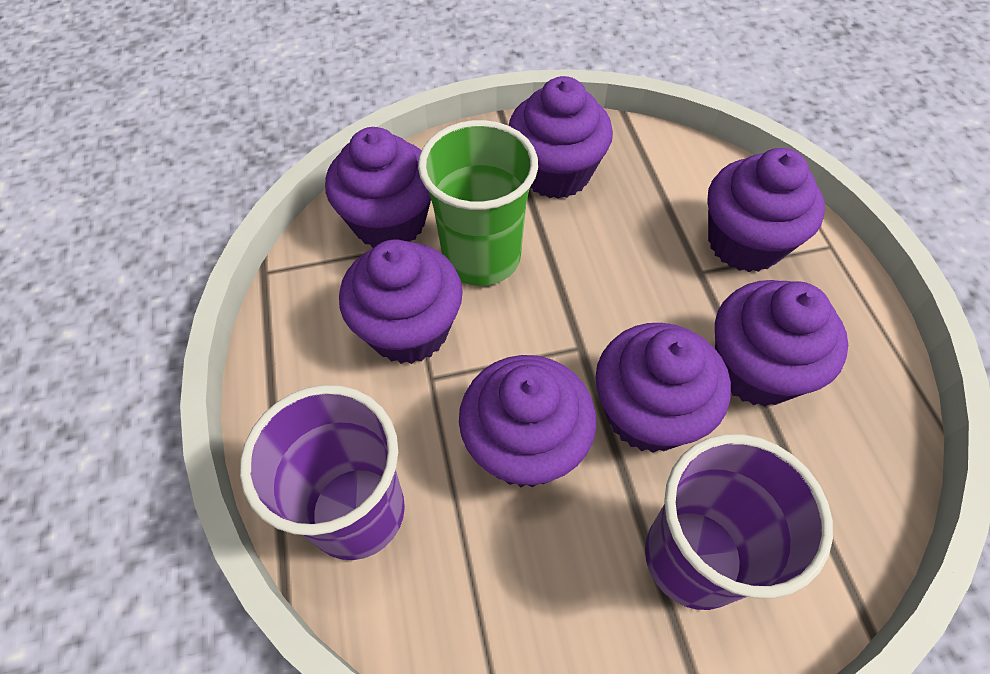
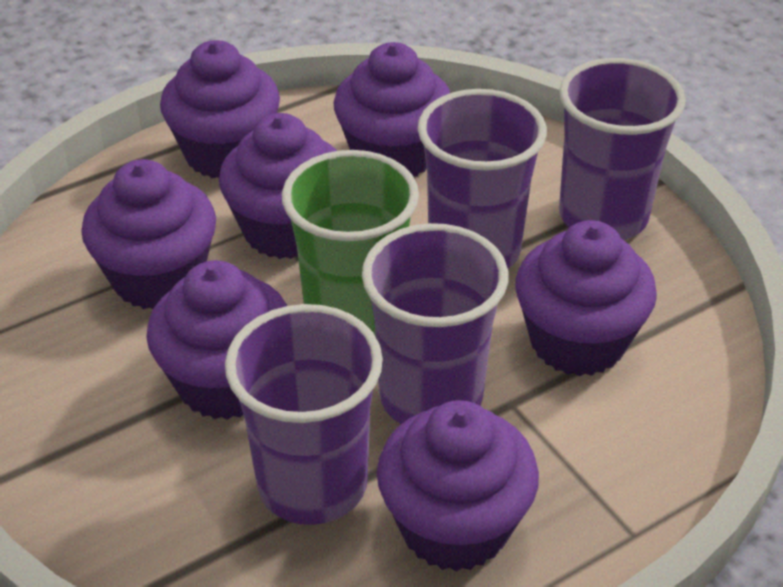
purple cup: 2 -> 4

